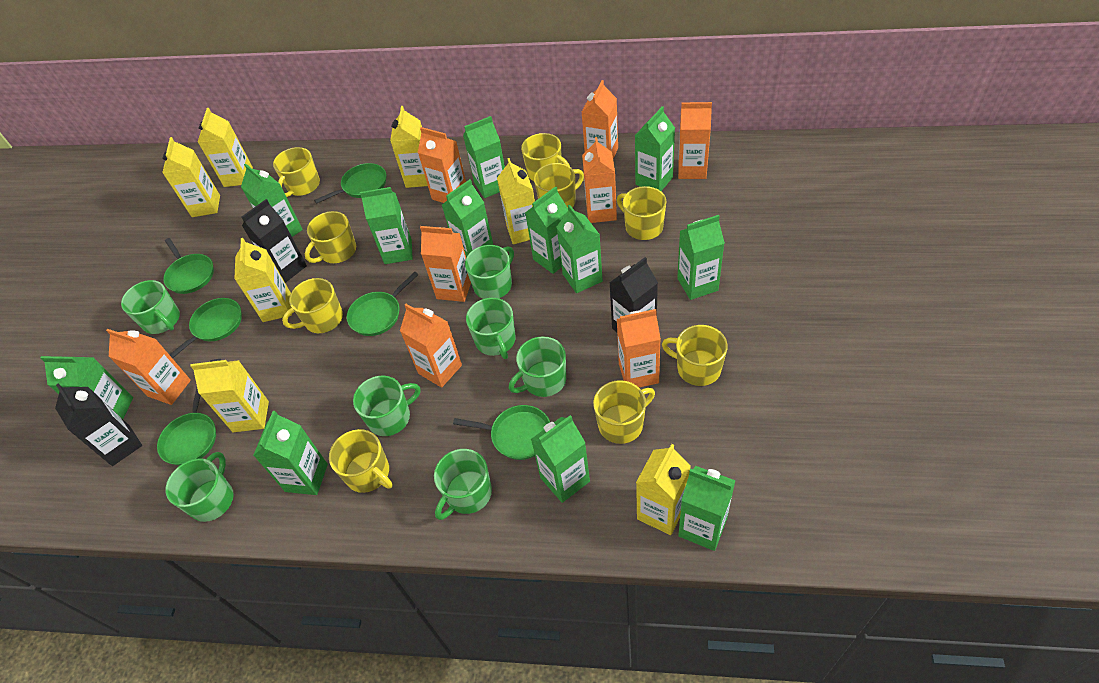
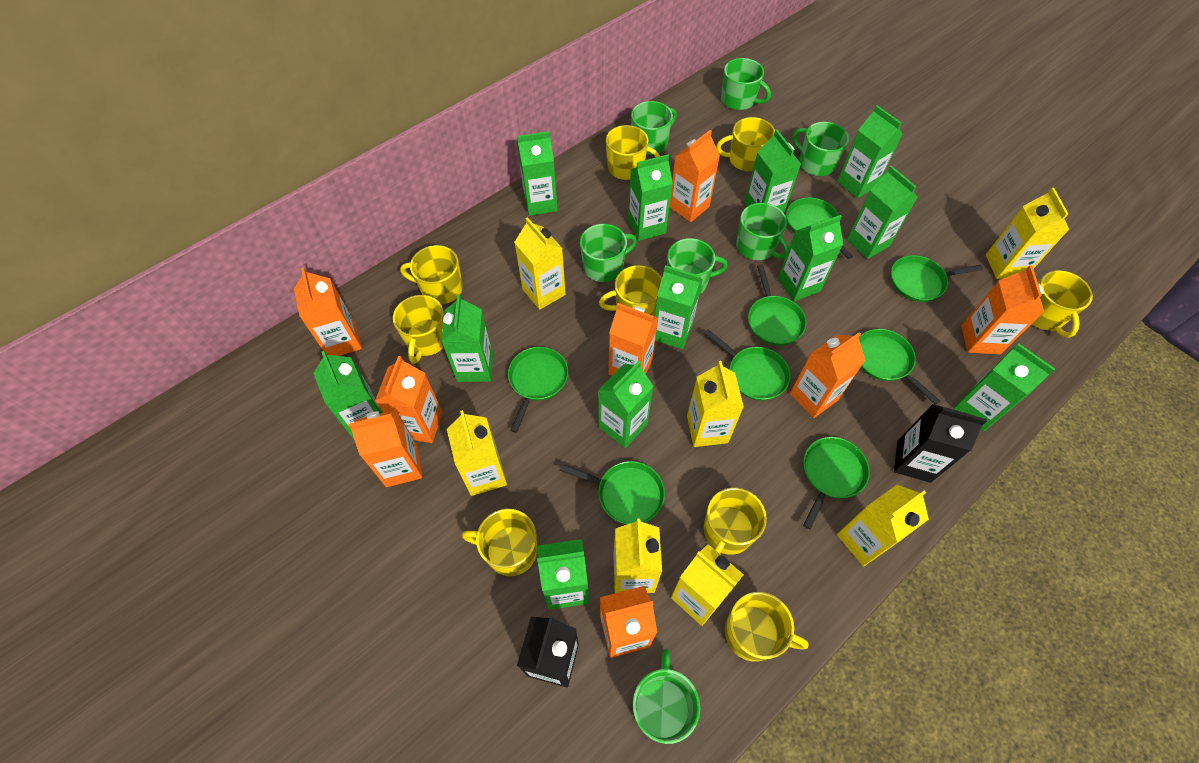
black carton: 3 -> 2
green pan: 6 -> 8

